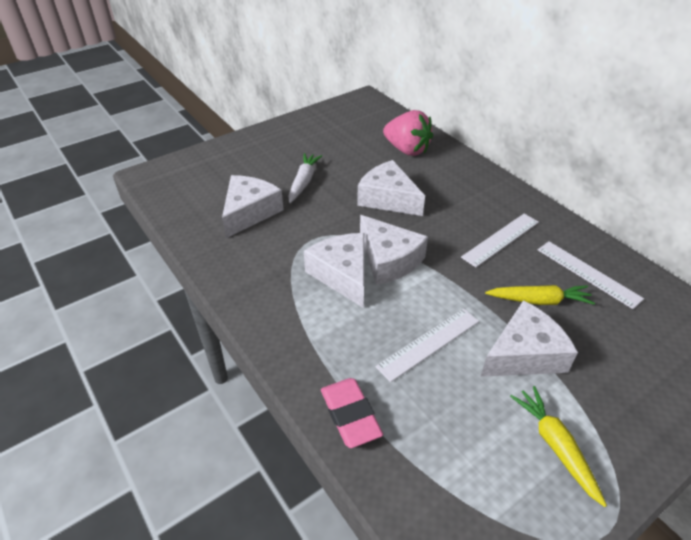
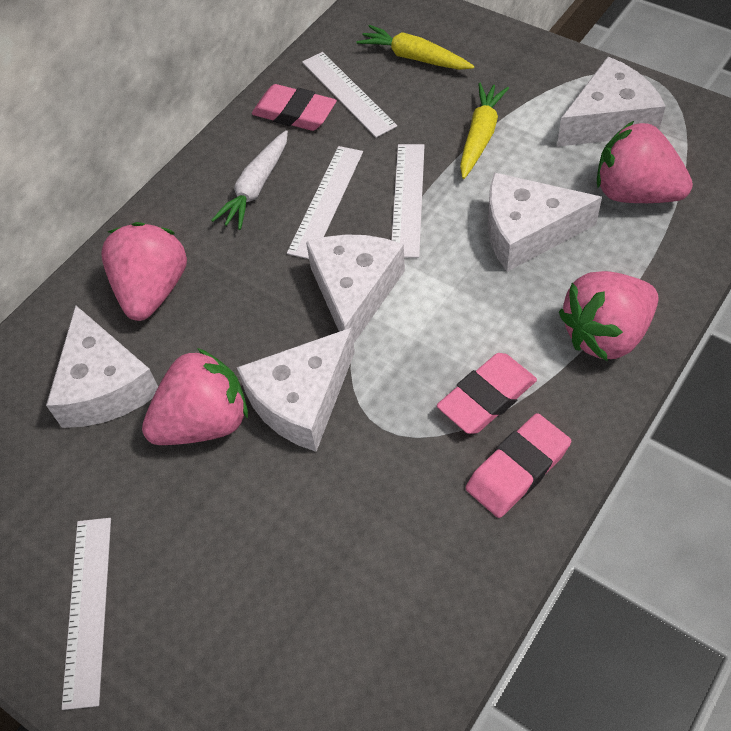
pink eraser: 1 -> 3
pink strawberry: 1 -> 4
white ruler: 3 -> 4

